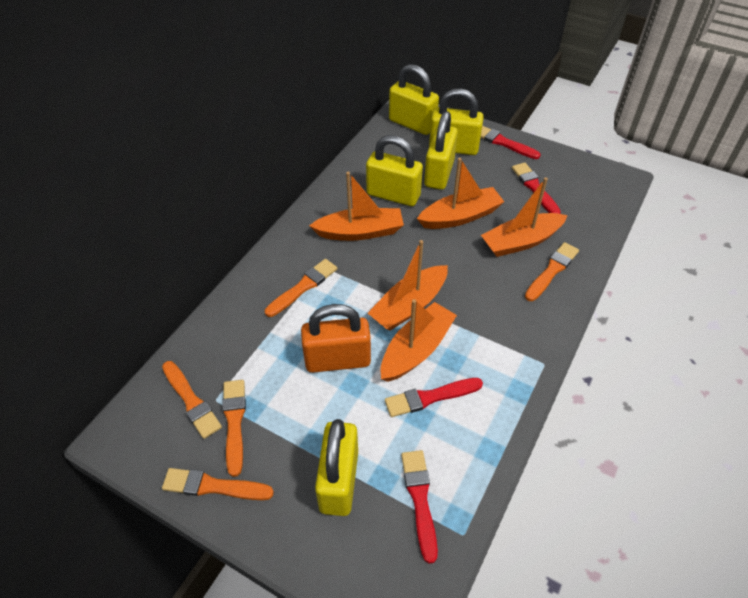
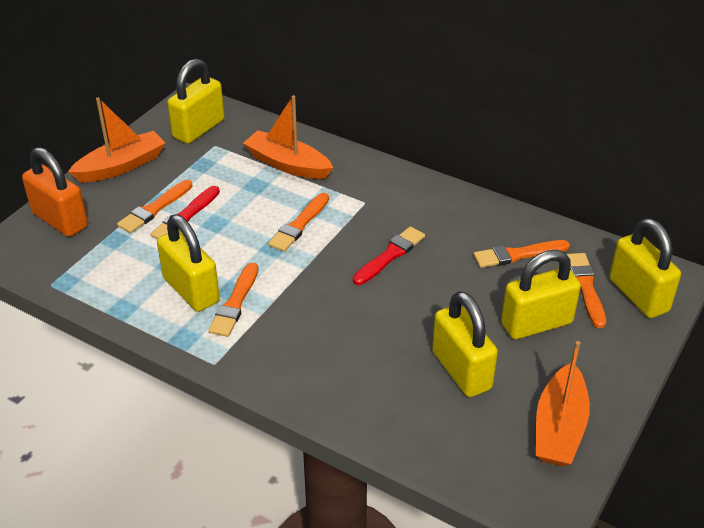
orange boat: 5 -> 3
red brush: 4 -> 2

